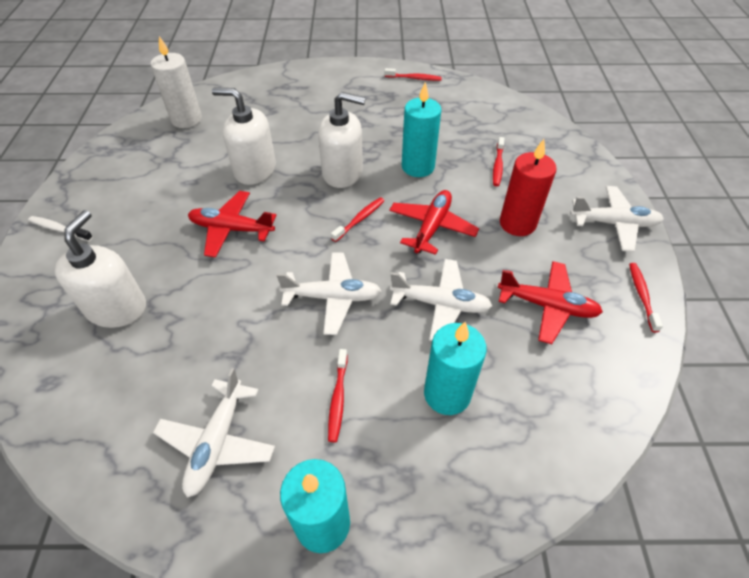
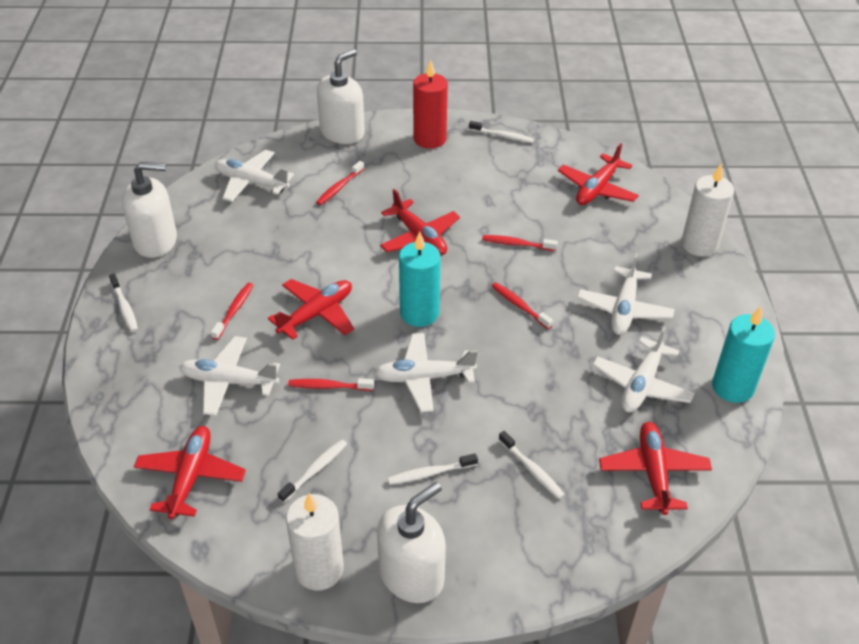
red plane: 3 -> 5
turquoise candle: 3 -> 2
white candle: 1 -> 2
white plane: 4 -> 5
white toothbrush: 1 -> 5

